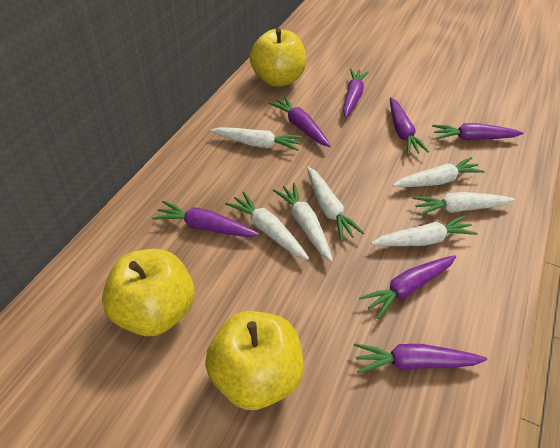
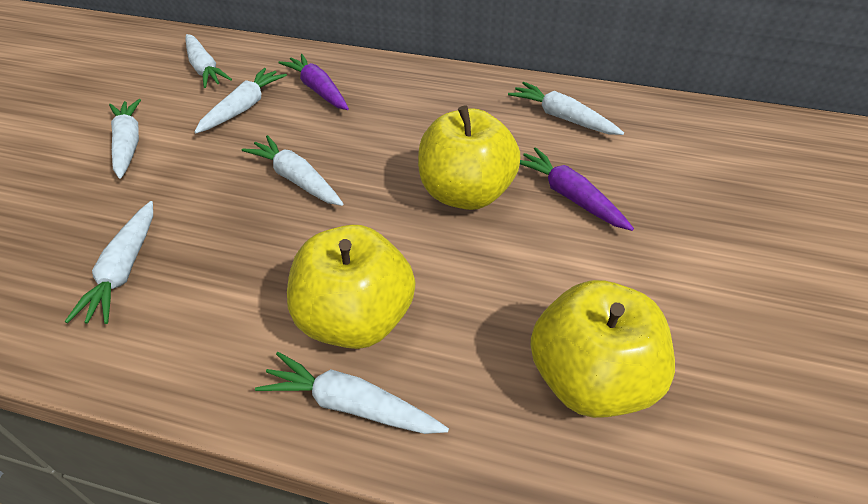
purple carrot: 7 -> 2

